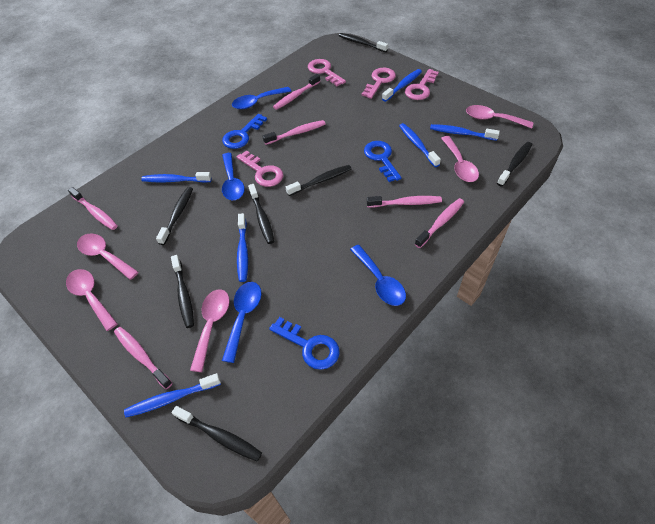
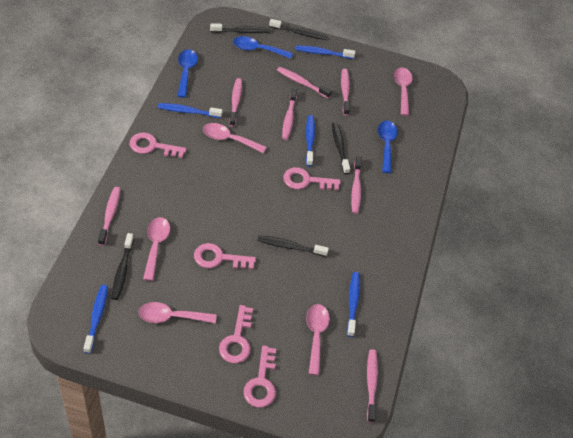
black toothbrush: 7 -> 5
blue key: 3 -> 0
blue spoon: 4 -> 3
blue toothbrush: 6 -> 5
pink key: 4 -> 5
pink toothbrush: 6 -> 7

